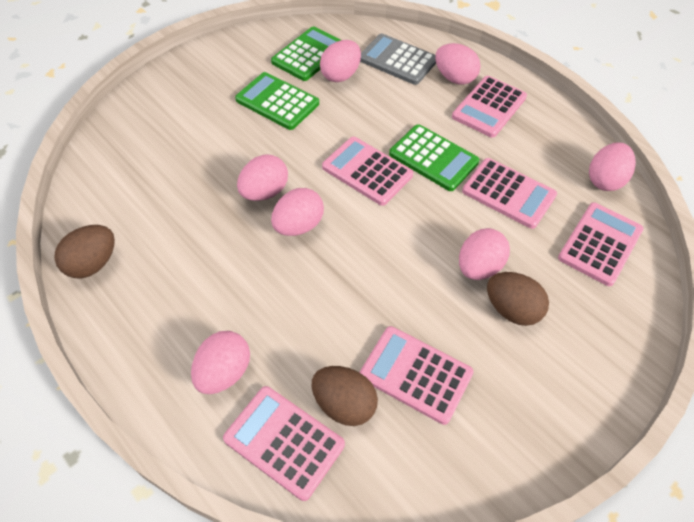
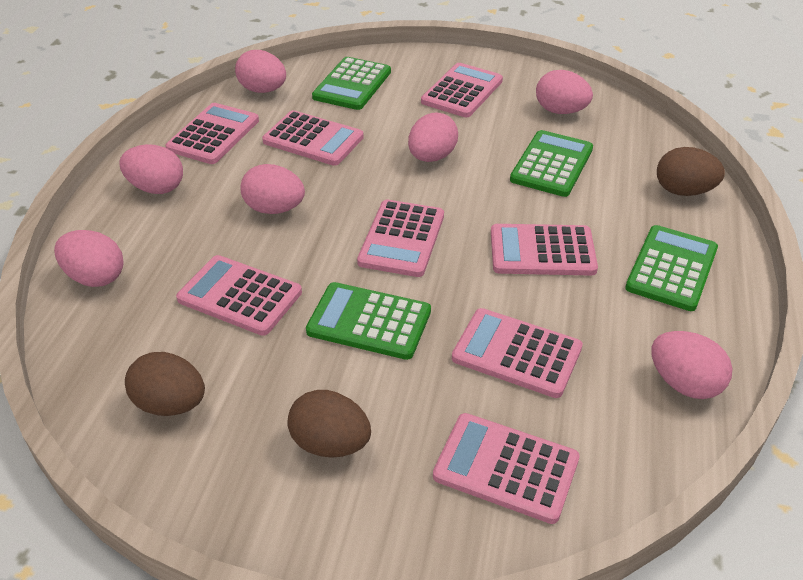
green calculator: 3 -> 4
grey calculator: 1 -> 0
pink calculator: 6 -> 8

